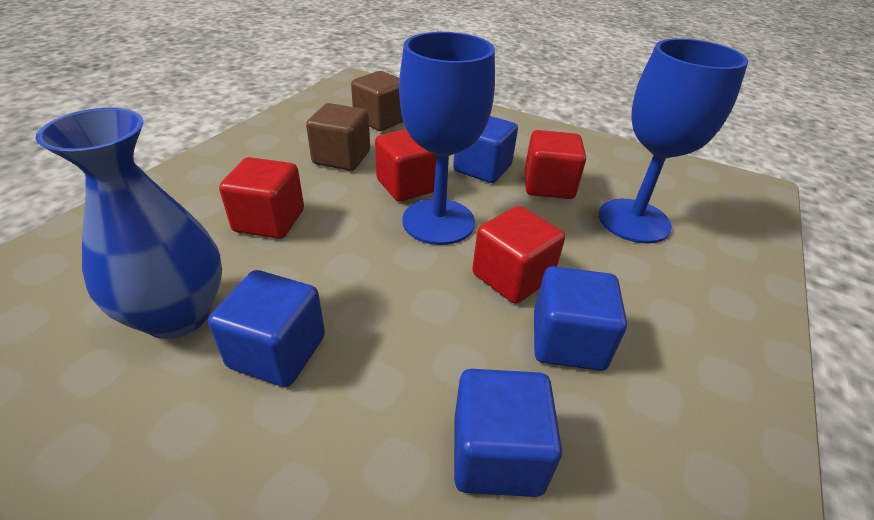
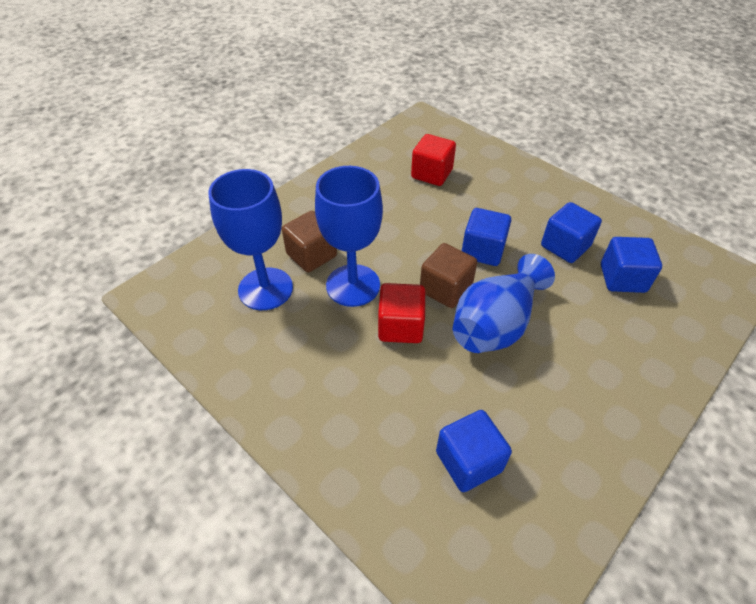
red cube: 4 -> 2

